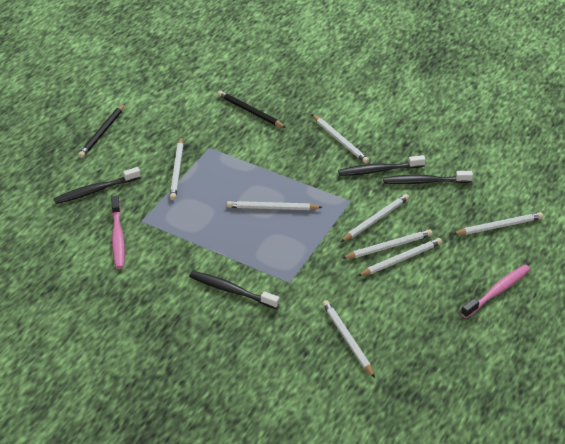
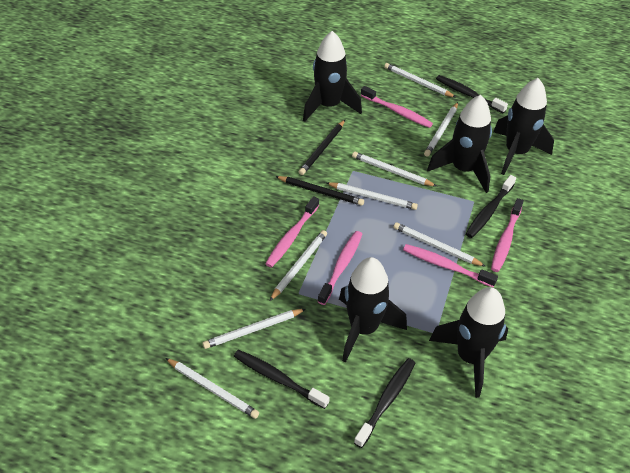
black rocket: 0 -> 5
pink toothbrush: 2 -> 5

